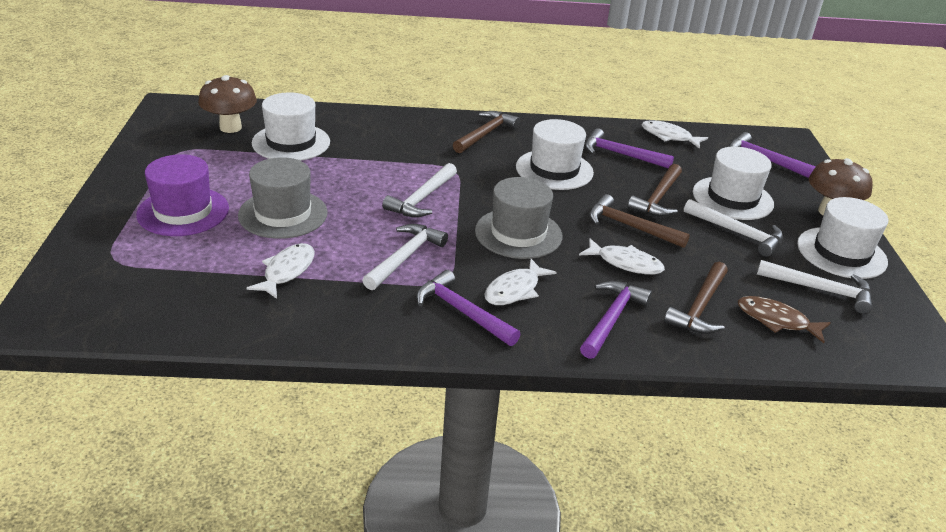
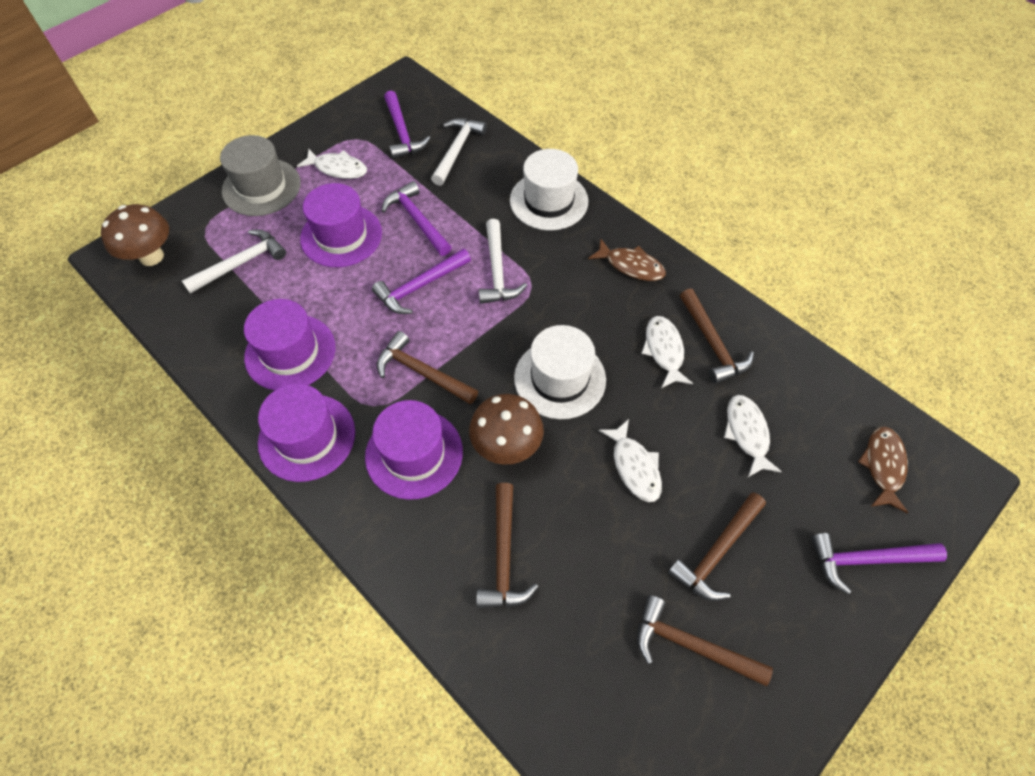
brown fish: 1 -> 2
brown hammer: 4 -> 5
grey hat: 2 -> 1
purple hat: 1 -> 4
white hammer: 4 -> 3
white hat: 4 -> 2

